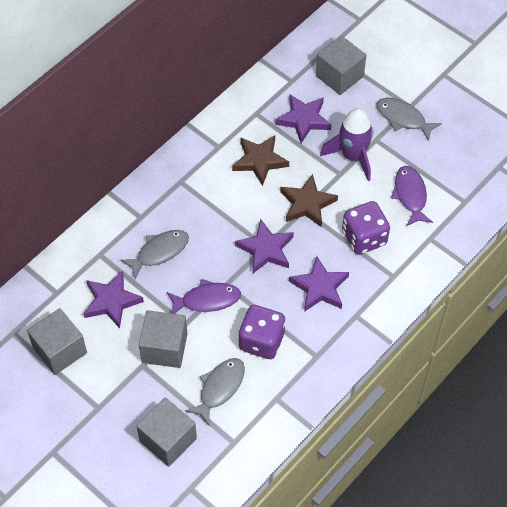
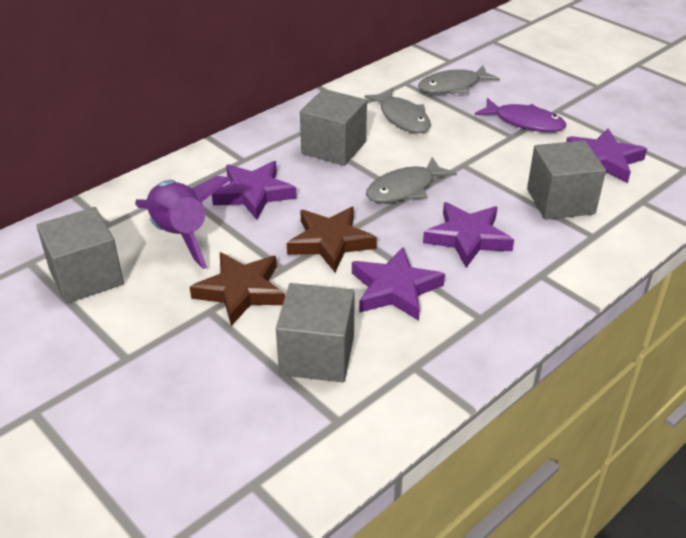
purple dice: 2 -> 0
purple fish: 2 -> 1

